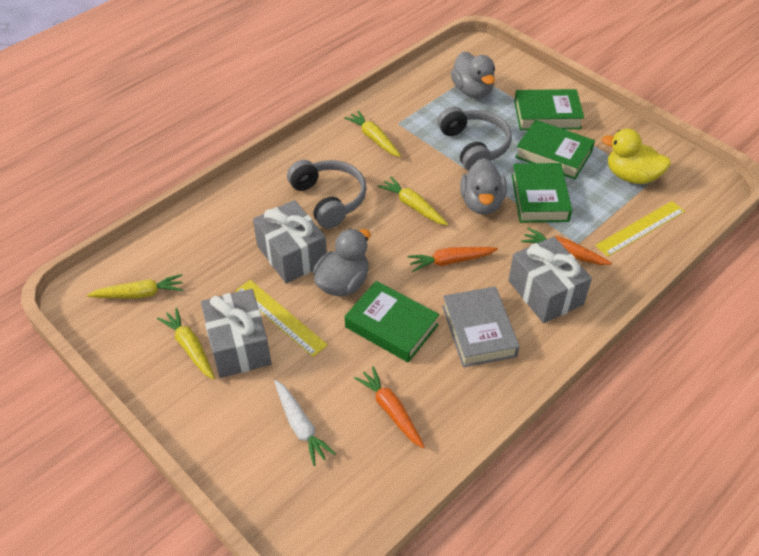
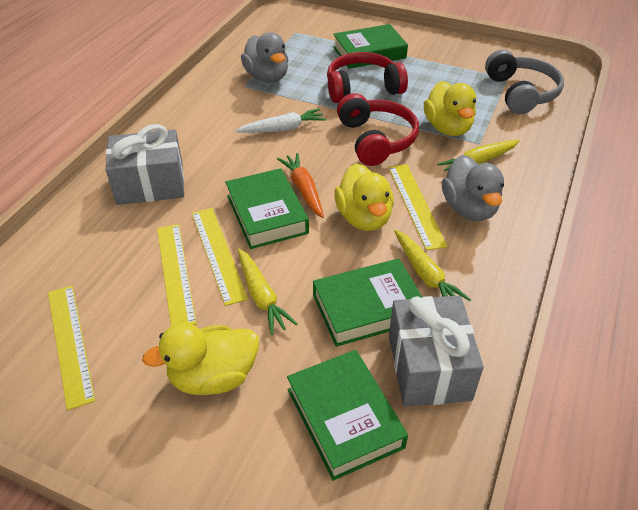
grey book: 1 -> 0
grey duck: 3 -> 2
grey gift: 3 -> 2
grey headphones: 2 -> 1
orange carrot: 3 -> 1
red headphones: 0 -> 2
yellow carrot: 4 -> 3
yellow duck: 1 -> 3
yellow ruler: 2 -> 4

